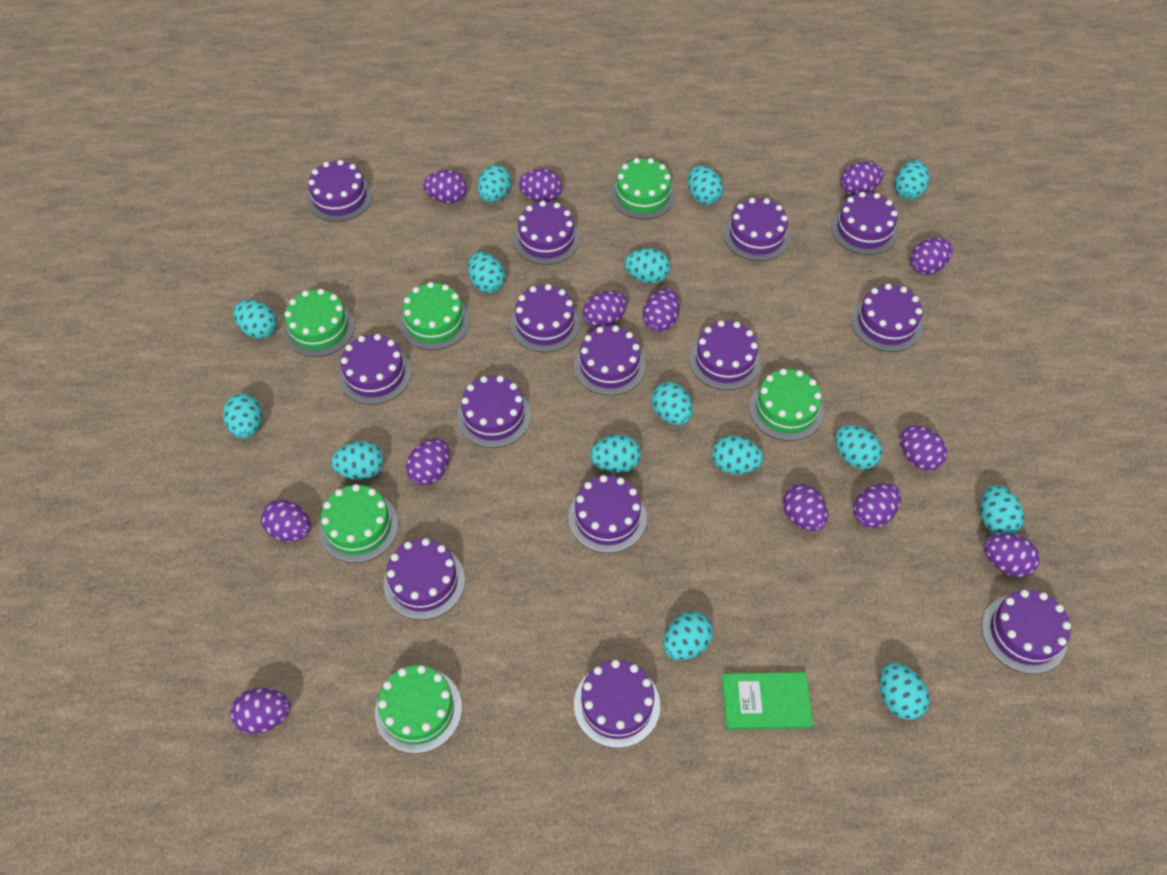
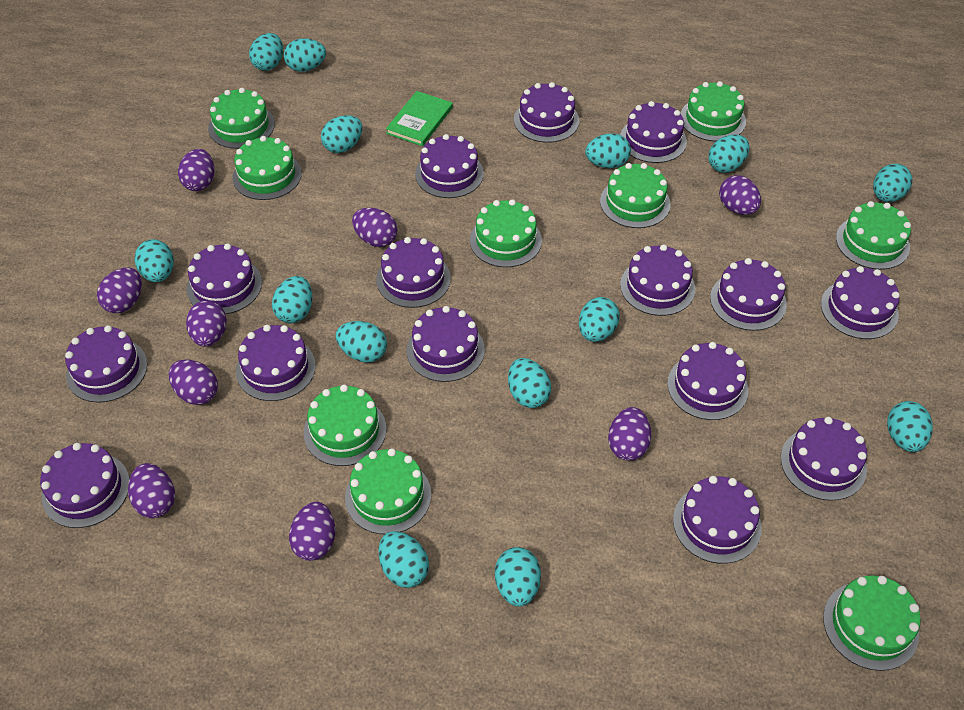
green cake: 6 -> 9
purple cake: 14 -> 15
purple egg: 13 -> 9
turquoise egg: 15 -> 14

